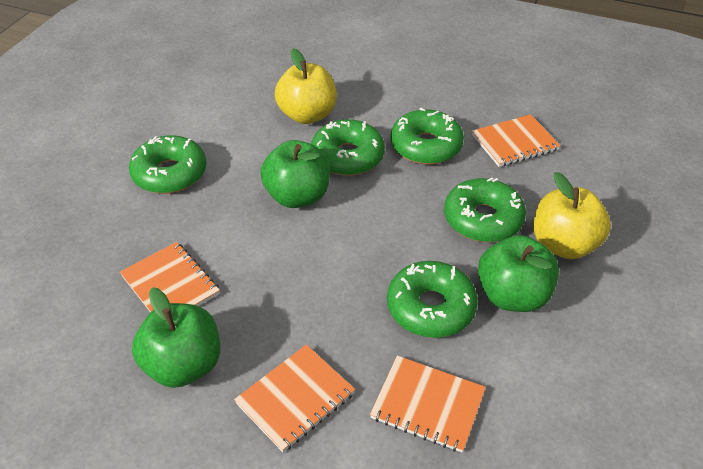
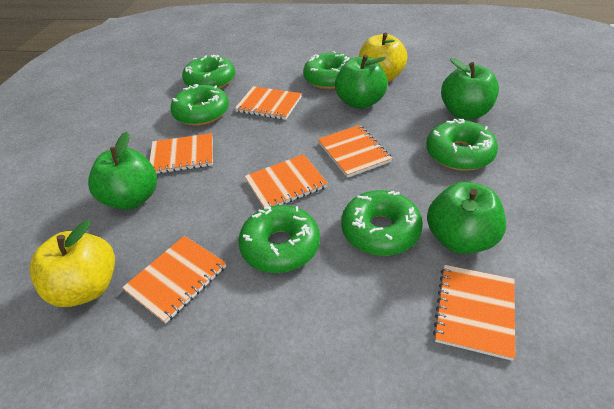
green apple: 3 -> 4
green donut: 5 -> 6
orange notebook: 4 -> 6

